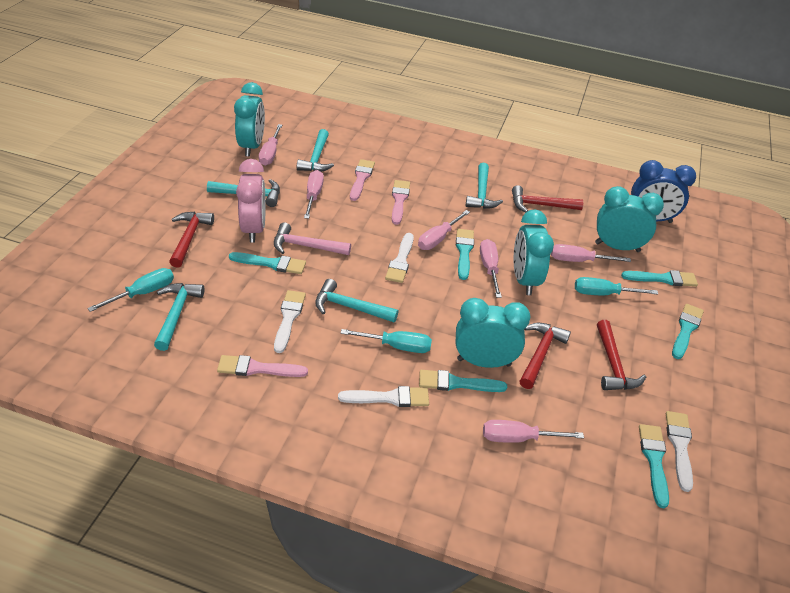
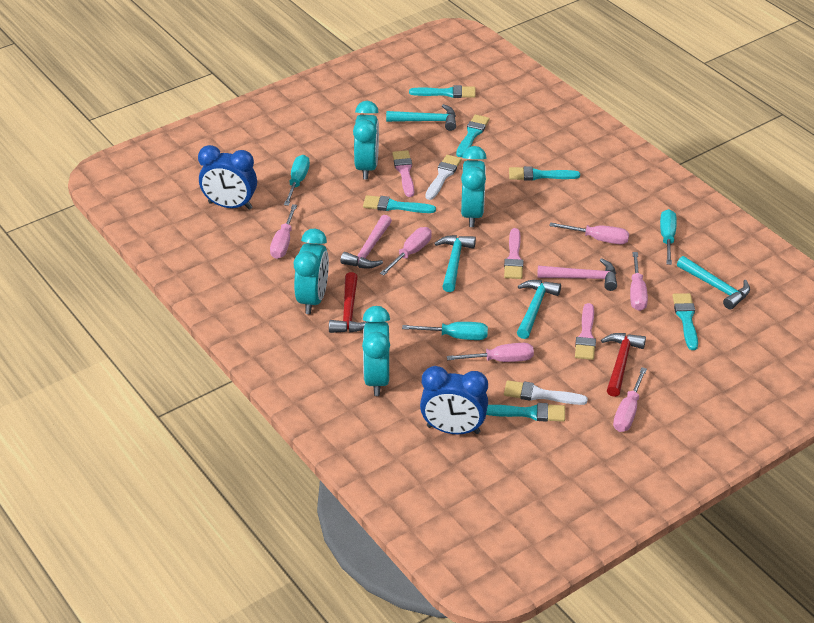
blue clock: 1 -> 2
pink clock: 1 -> 0
pink hammer: 1 -> 2
red hammer: 4 -> 2
turquoise hammer: 5 -> 4
white brush: 4 -> 2

